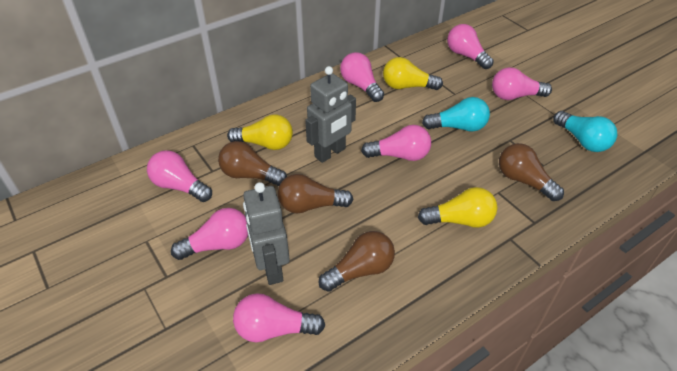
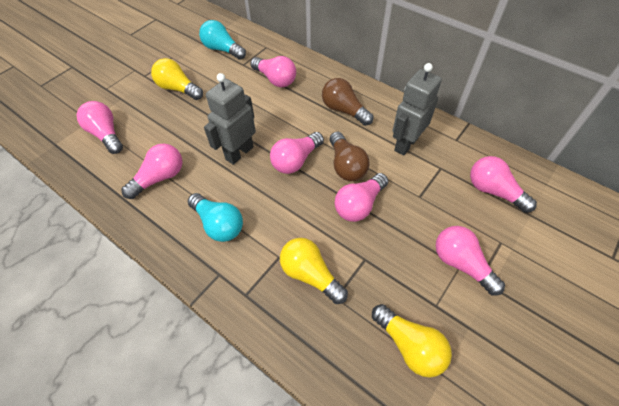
brown light bulb: 4 -> 2

